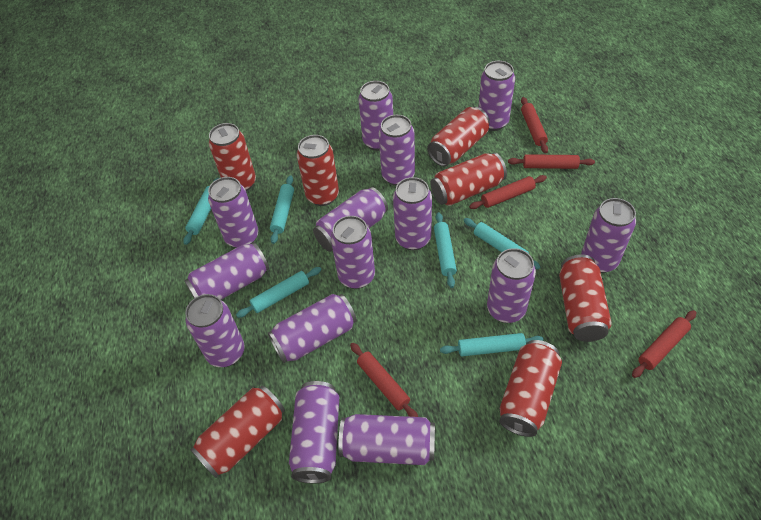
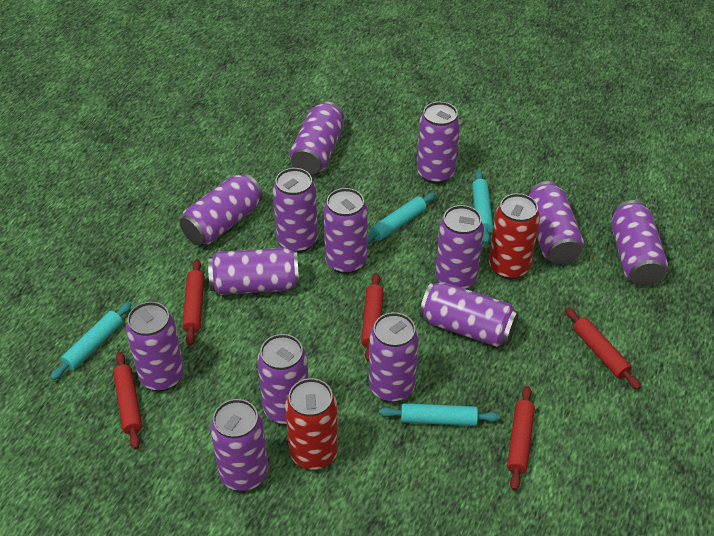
red can: 7 -> 2
turquoise rolling pin: 6 -> 4

